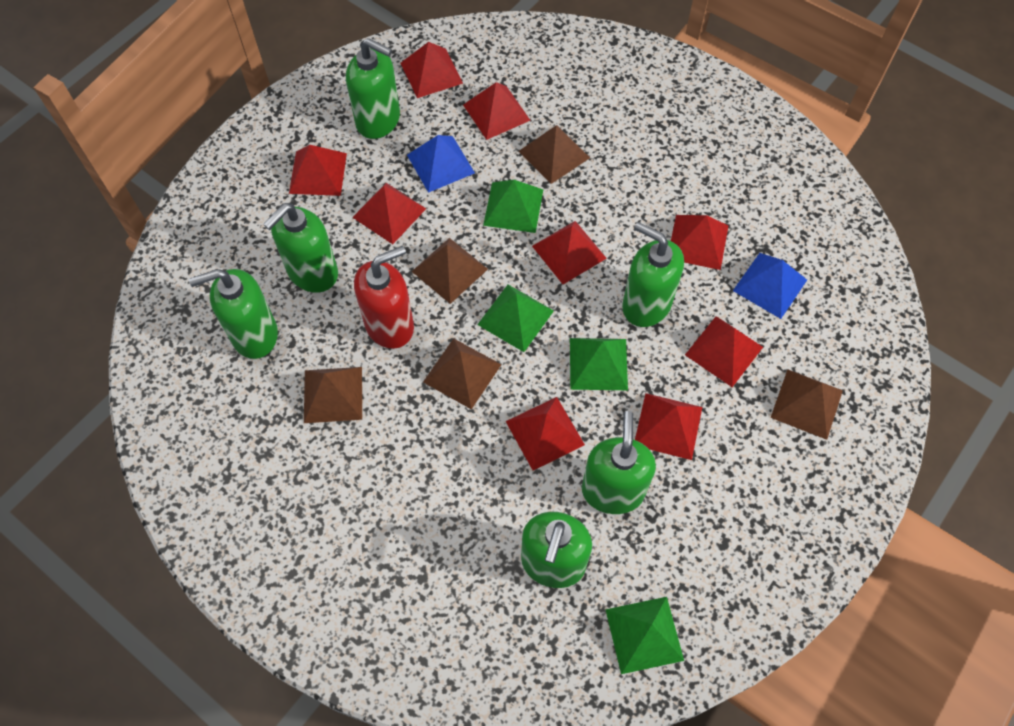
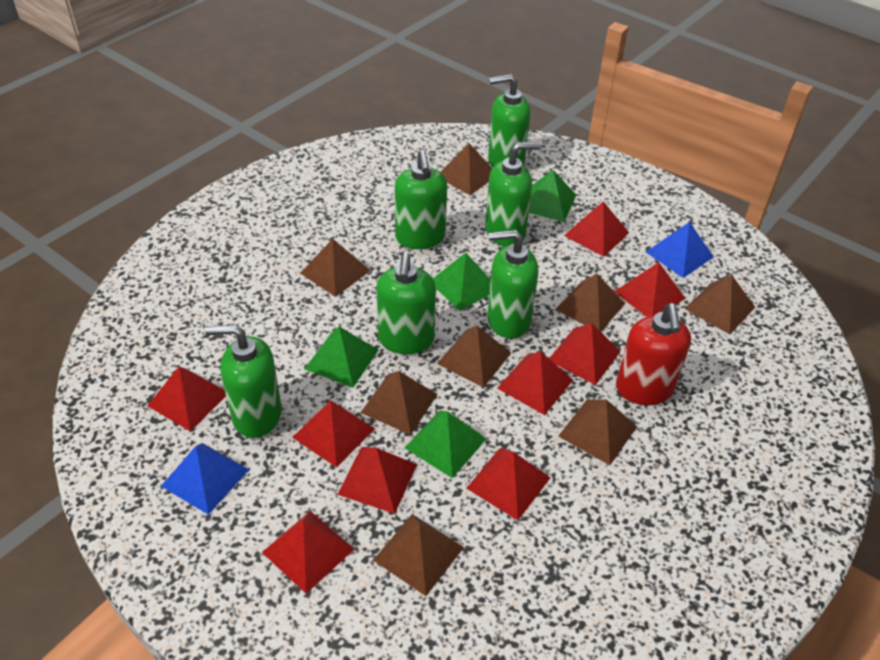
brown pyramid: 5 -> 8

